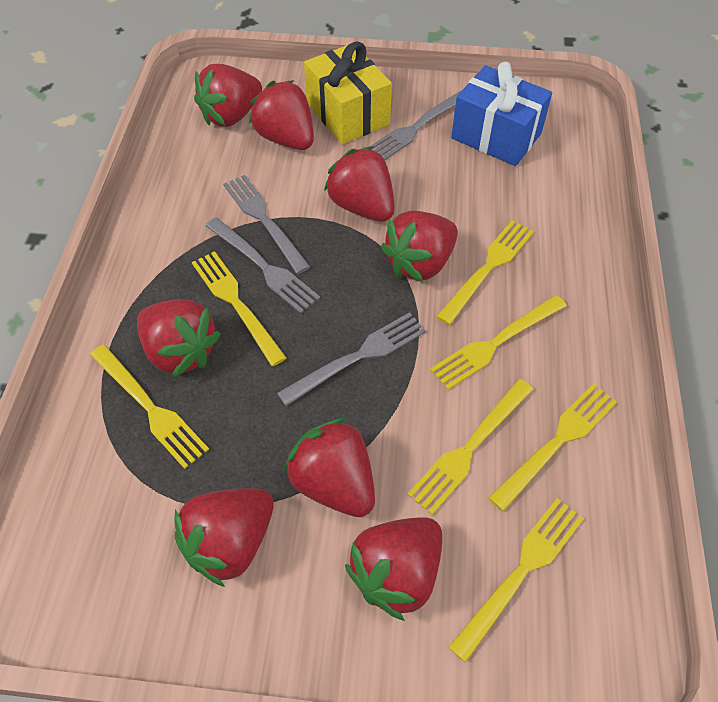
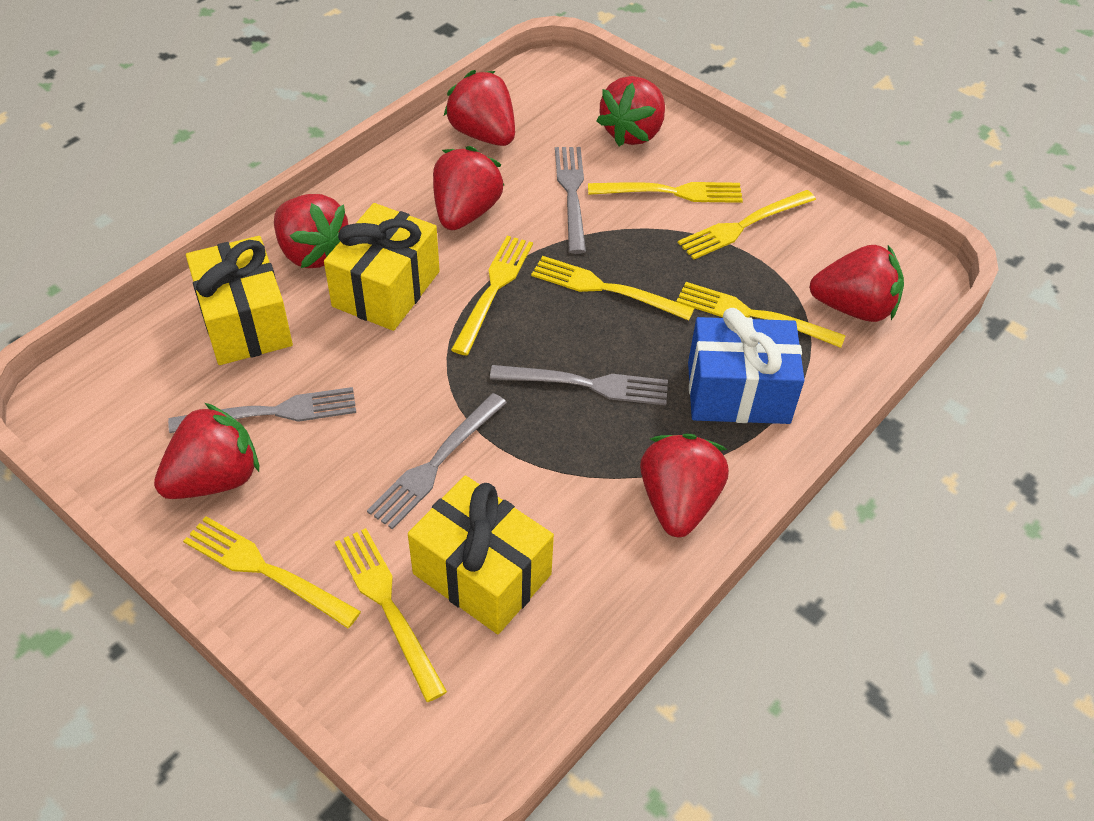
red strawberry: 8 -> 7
yellow gift: 1 -> 3

